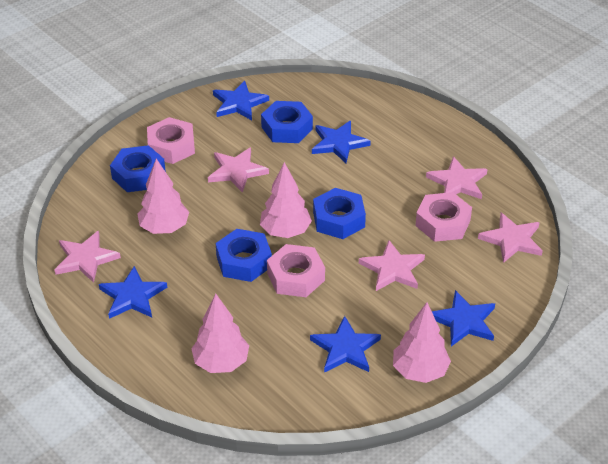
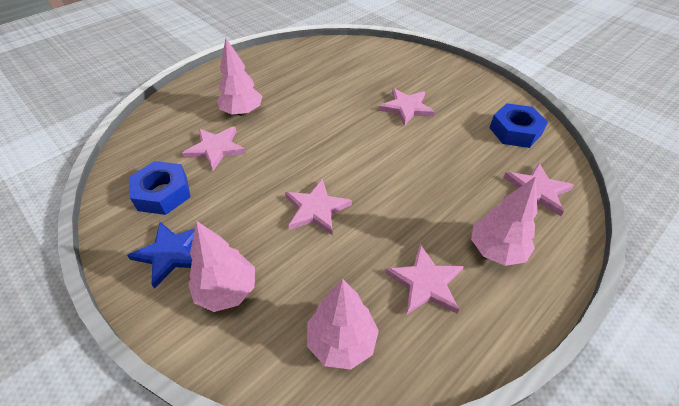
blue nut: 4 -> 2
blue star: 5 -> 1
pink nut: 3 -> 0

